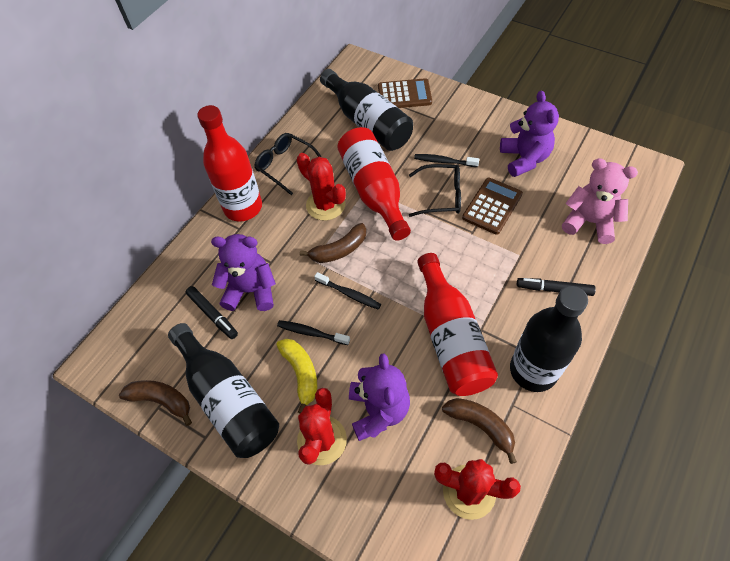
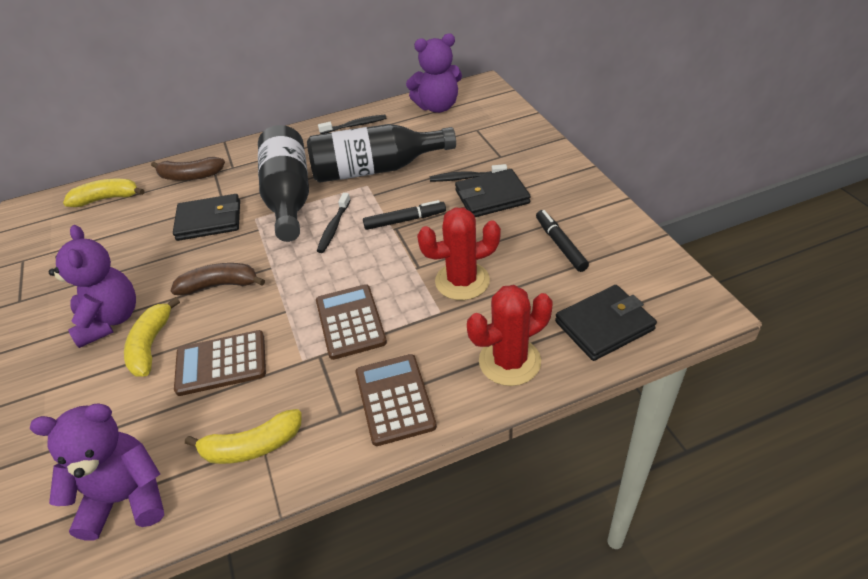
black bottle: 3 -> 2
black glasses: 2 -> 0
black wallet: 0 -> 3
brown banana: 3 -> 2
brown calculator: 2 -> 3
pink teddy bear: 1 -> 0
red bottle: 3 -> 0
red cactus: 3 -> 2
yellow banana: 1 -> 3

